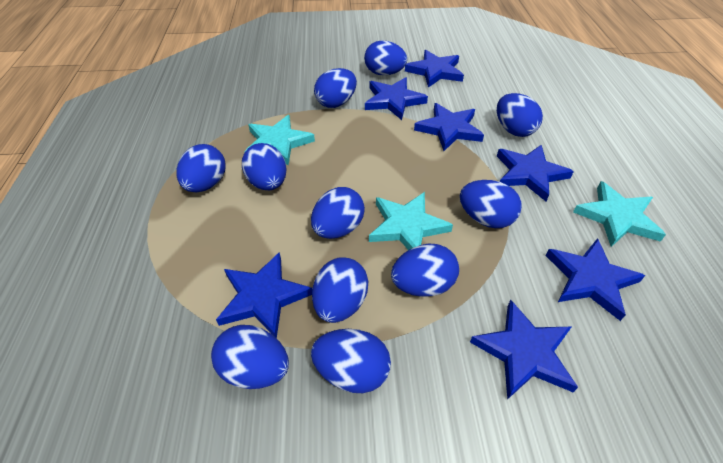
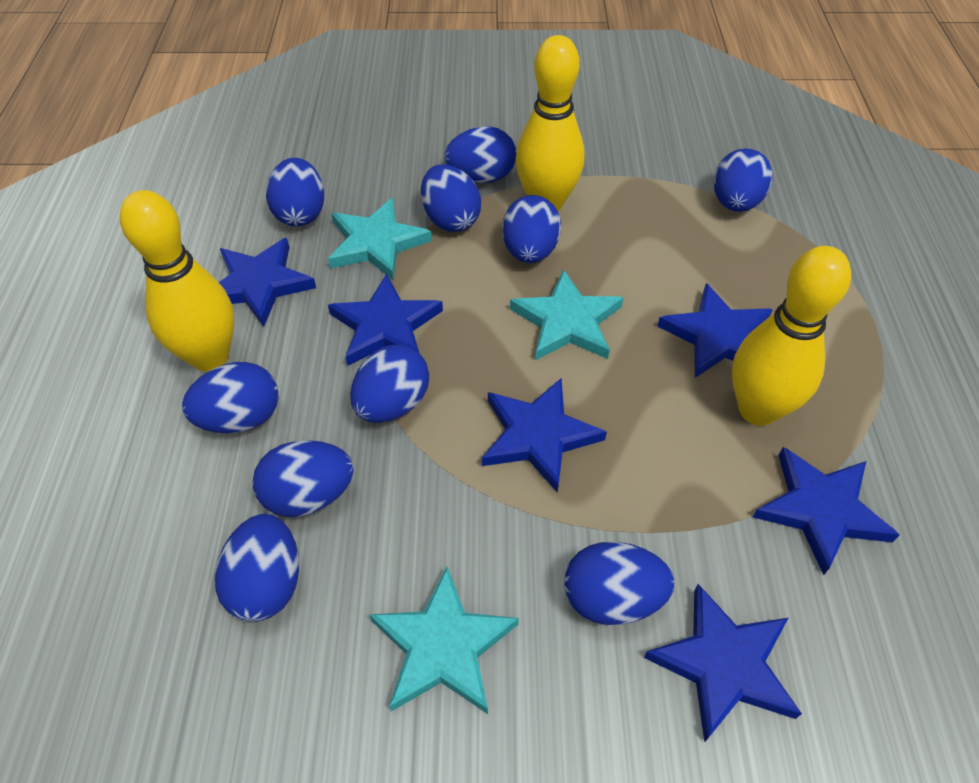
blue egg: 11 -> 10
blue star: 7 -> 6
yellow bowling pin: 0 -> 3

